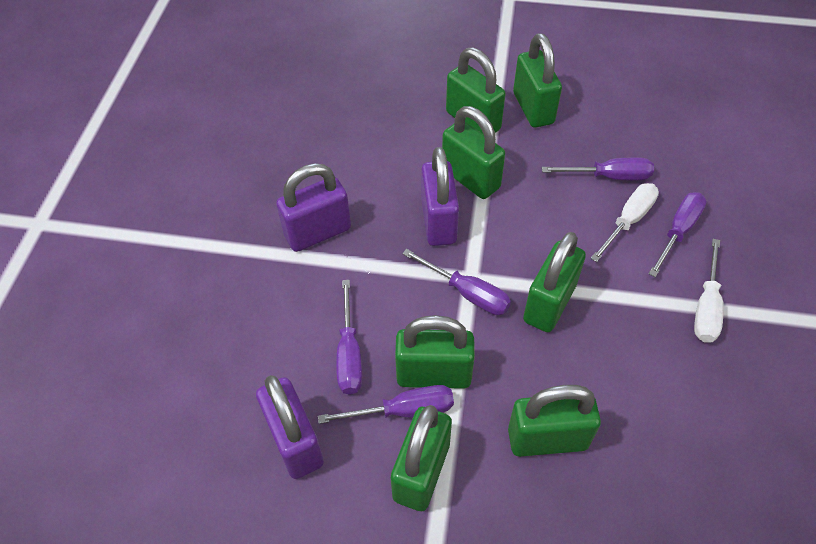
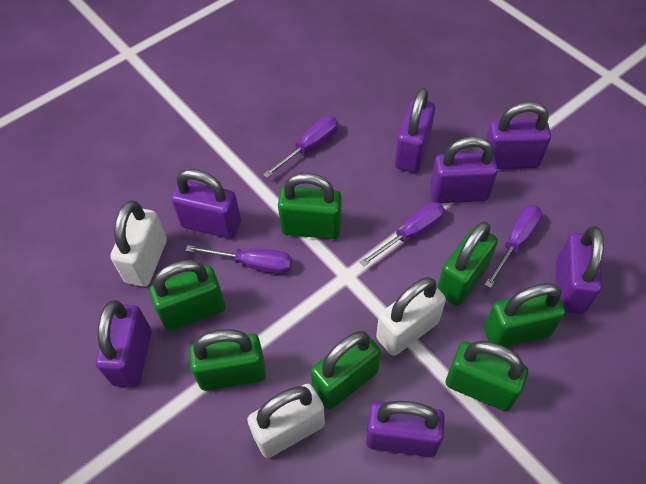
purple padlock: 3 -> 7
purple screwdriver: 5 -> 4
white padlock: 0 -> 3
white screwdriver: 2 -> 0

